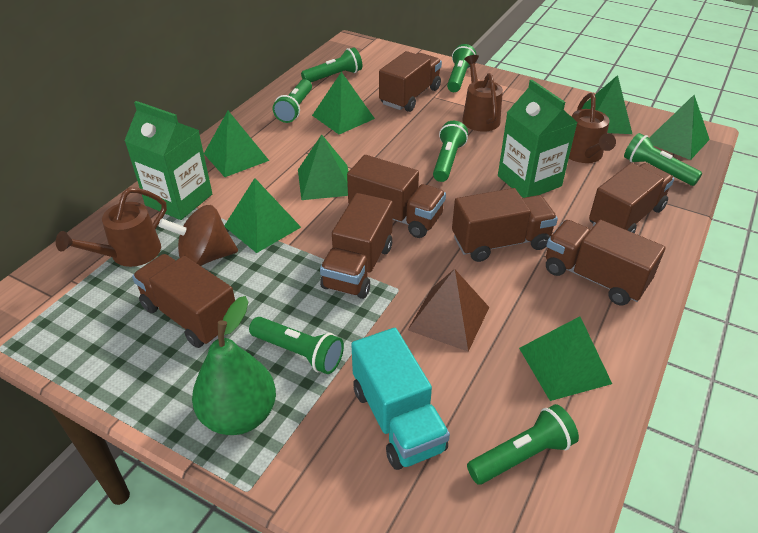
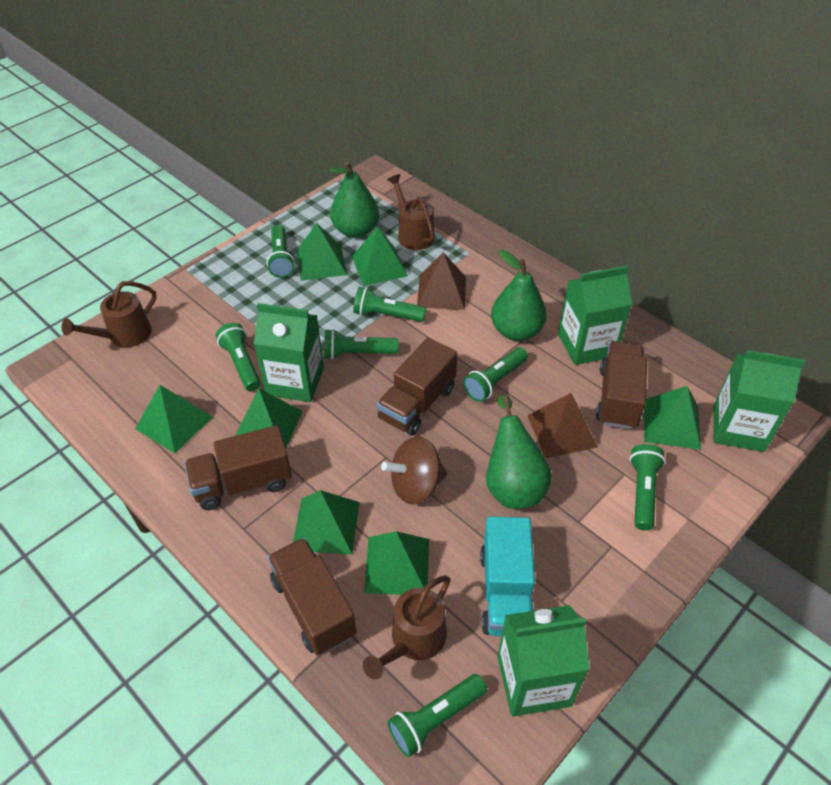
brown pyramid: 1 -> 2
brown truck: 7 -> 4
green carton: 2 -> 4
green pear: 1 -> 3

